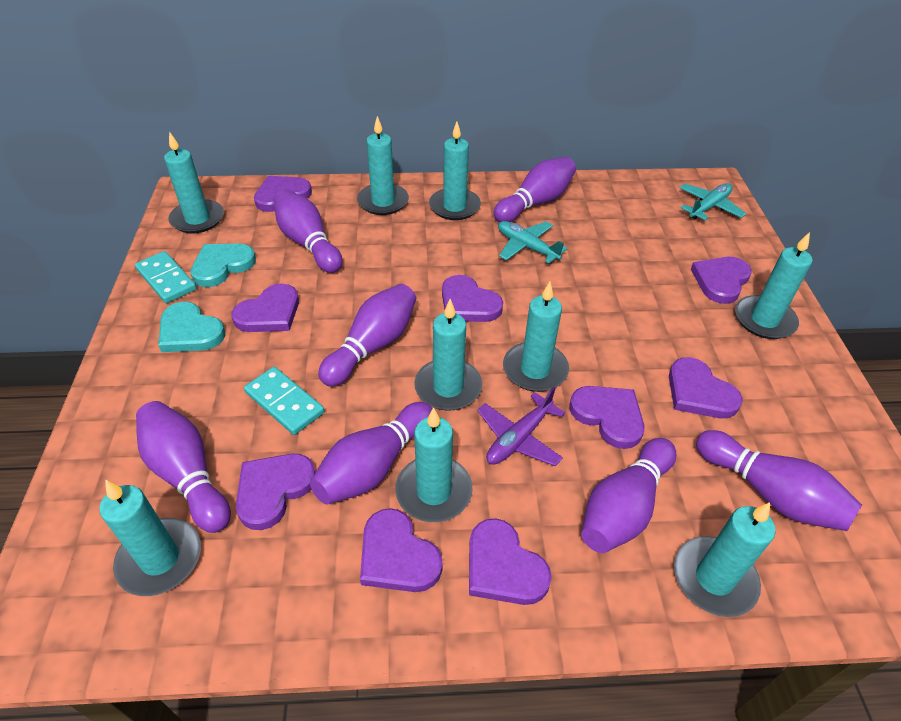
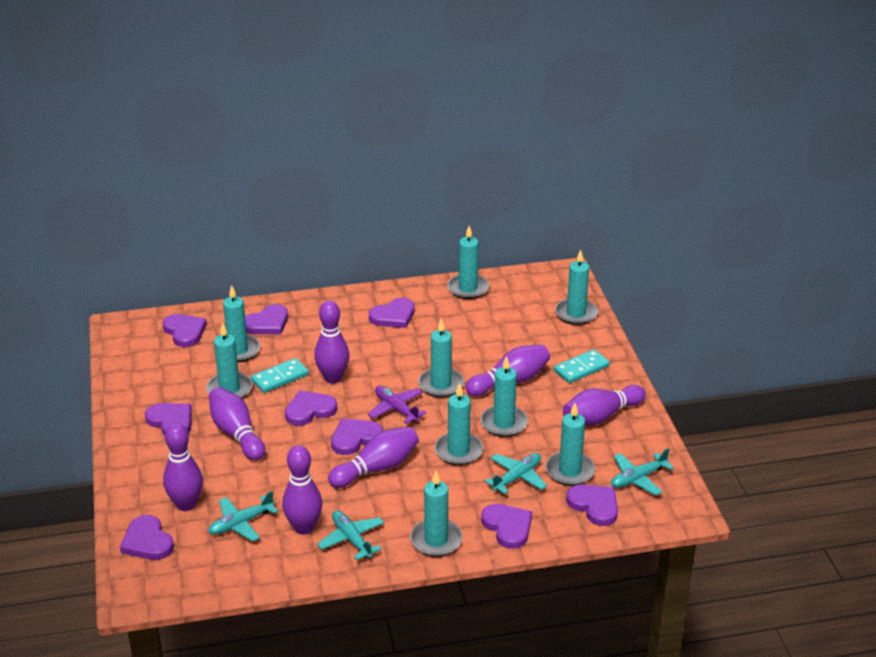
turquoise heart: 2 -> 0
turquoise plane: 2 -> 4

